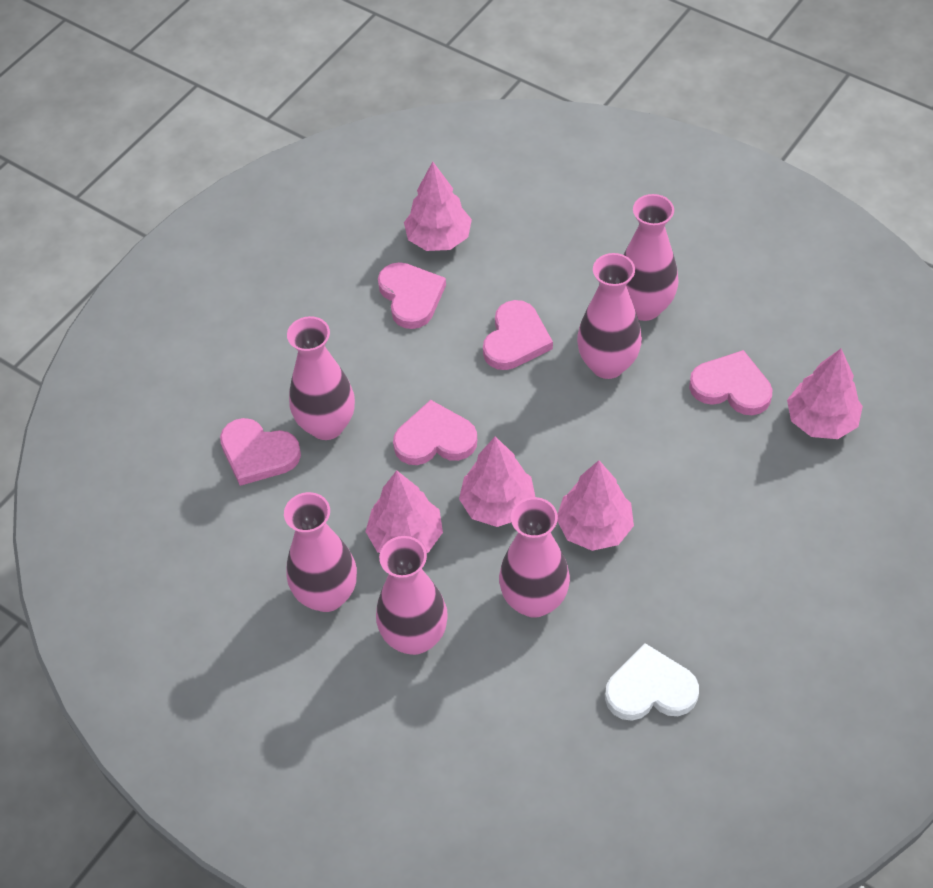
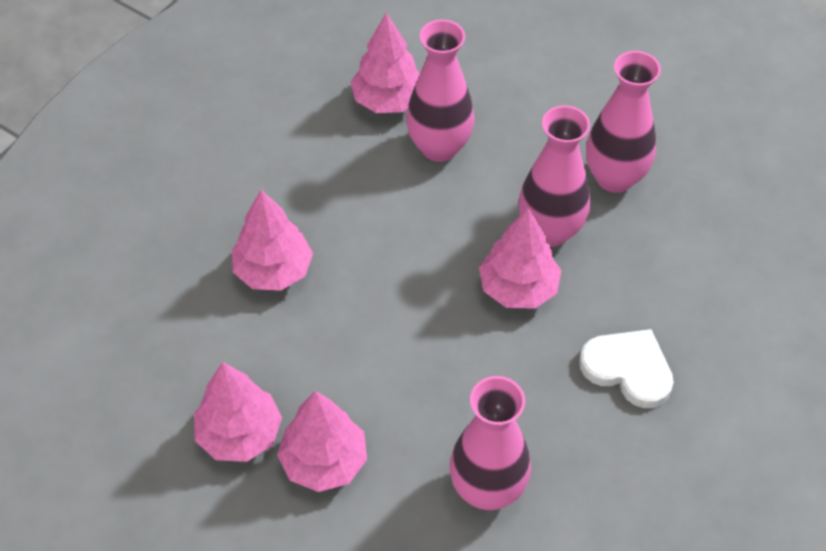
pink heart: 5 -> 0
pink vase: 6 -> 4

